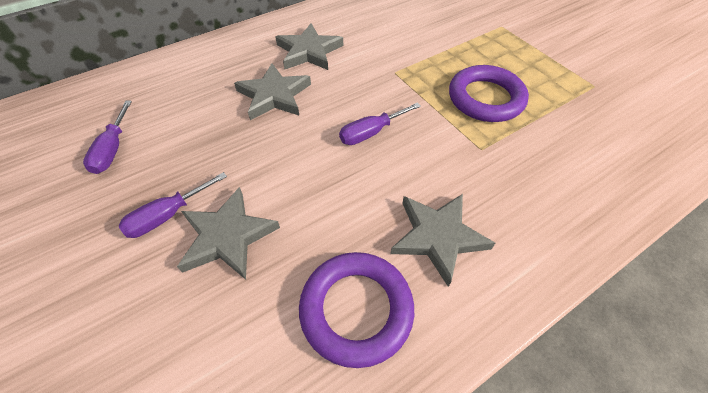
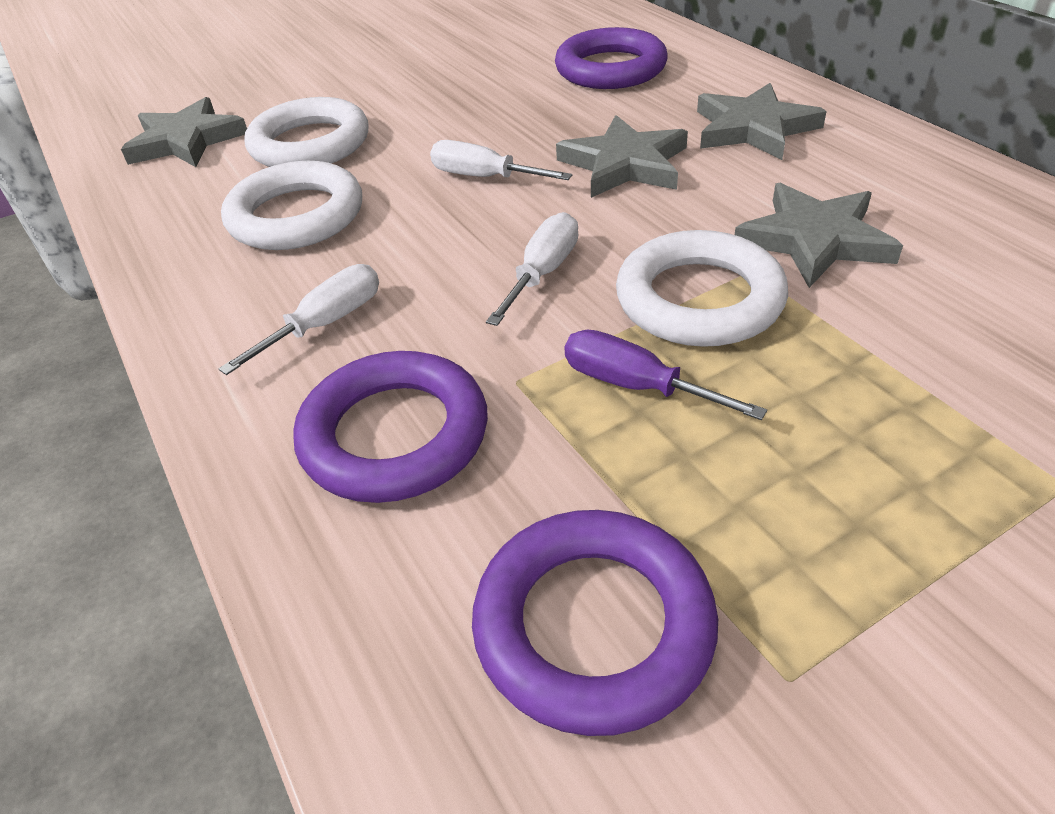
purple ring: 2 -> 3
purple screwdriver: 3 -> 1
white ring: 0 -> 3
white screwdriver: 0 -> 3

